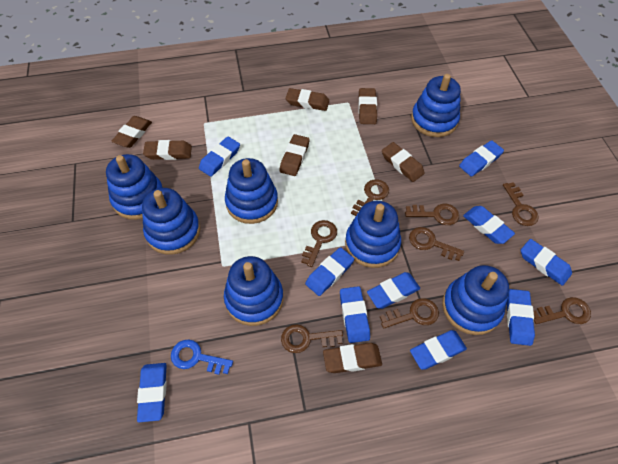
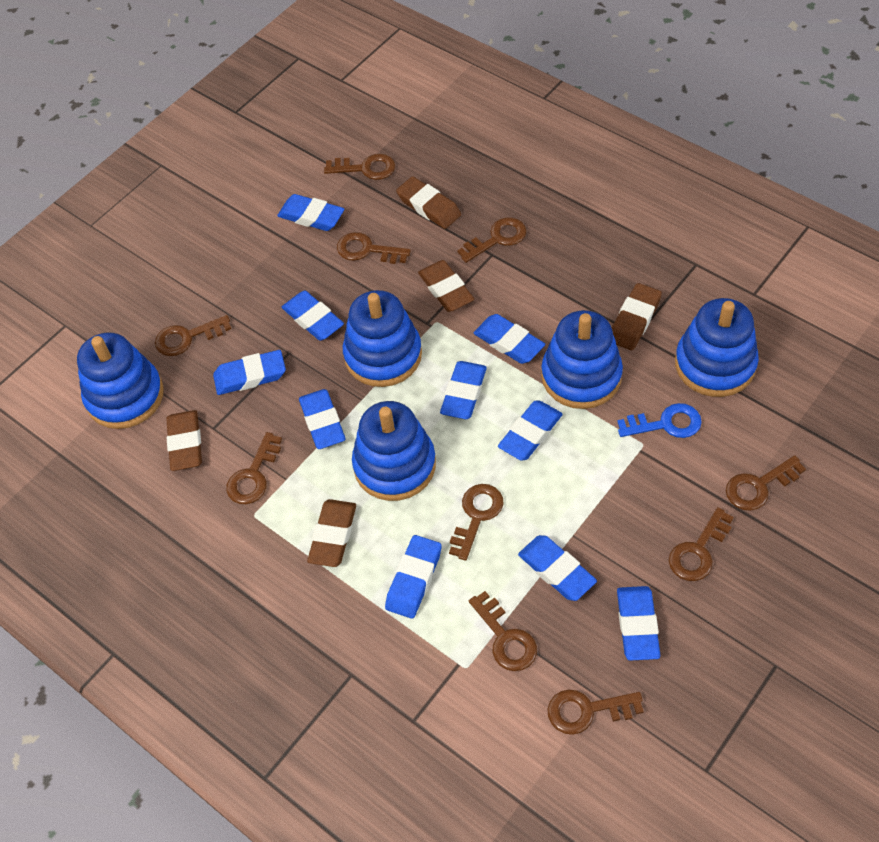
blue stacking toy: 7 -> 5
brown eraser: 7 -> 5
brown key: 8 -> 10

